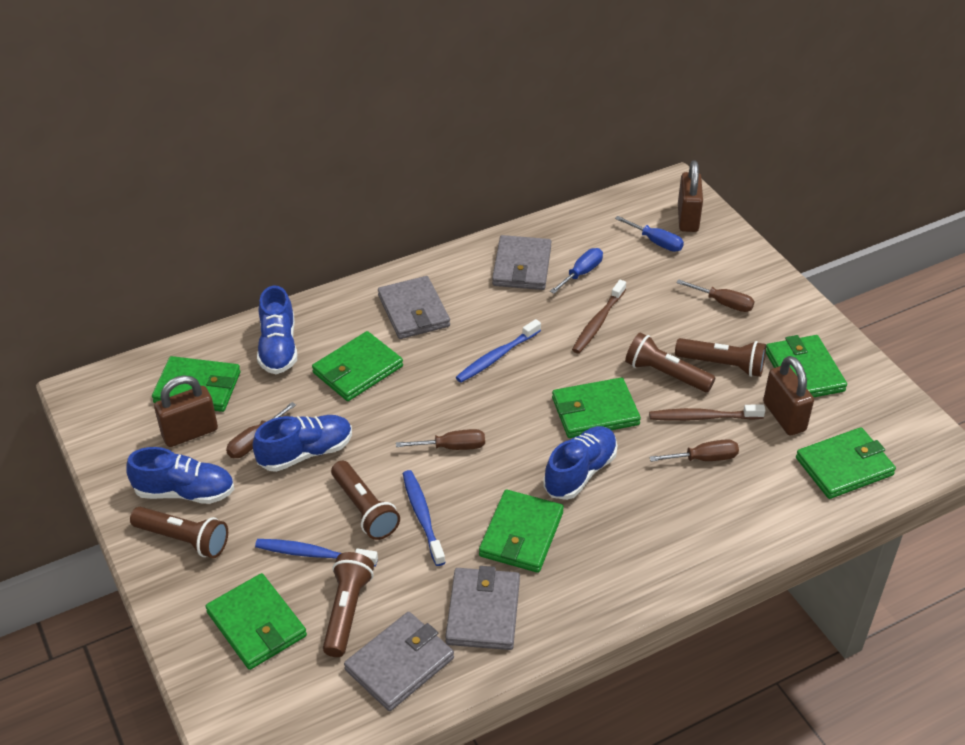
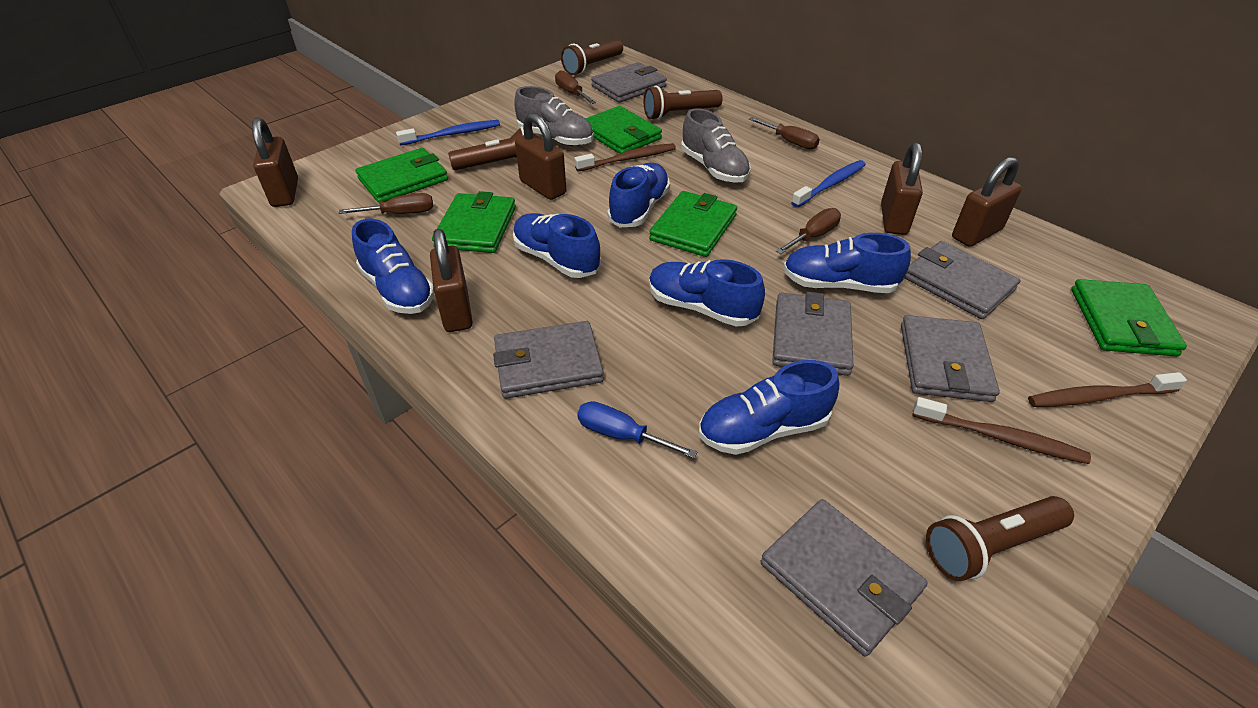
blue screwdriver: 2 -> 1
blue shoe: 4 -> 6
blue toothbrush: 3 -> 2
brown flashlight: 5 -> 4
brown padlock: 3 -> 5
brown toothbrush: 2 -> 3
green wallet: 7 -> 5
grey shoe: 0 -> 2
grey wallet: 4 -> 6

